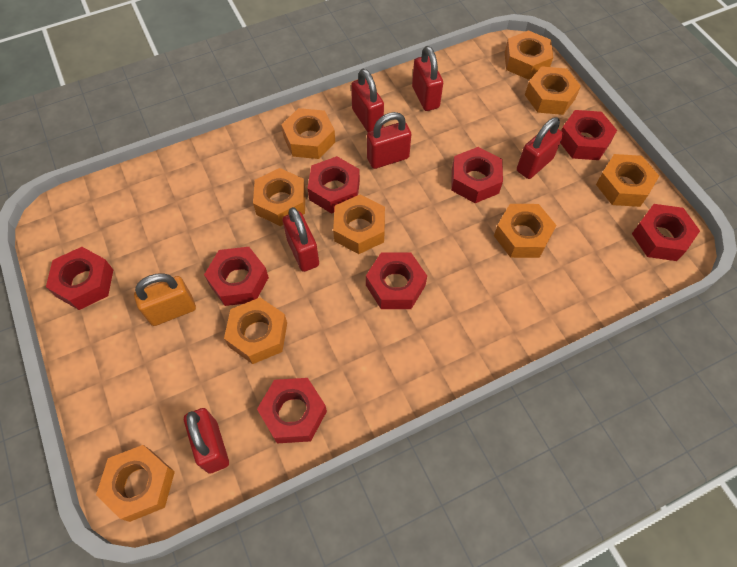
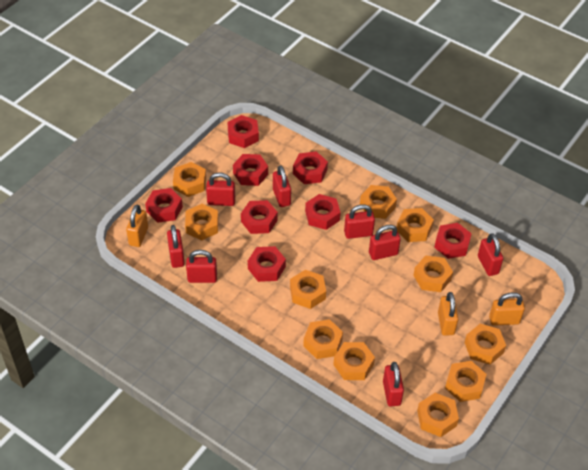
orange nut: 9 -> 11
orange padlock: 1 -> 3
red padlock: 6 -> 8

